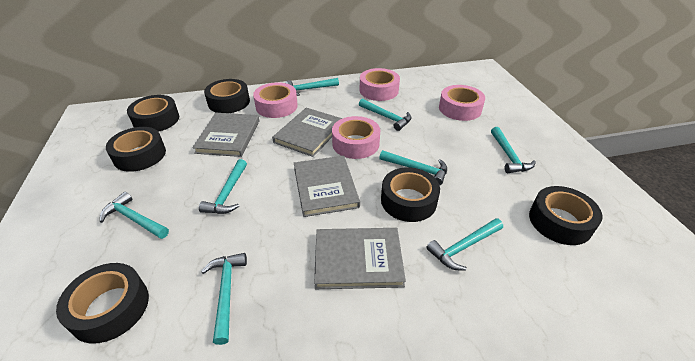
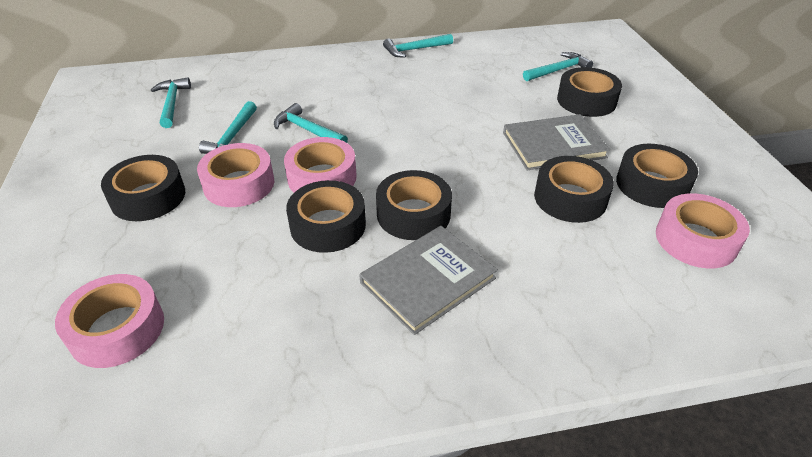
grey book: 4 -> 2
turquoise hammer: 8 -> 5

